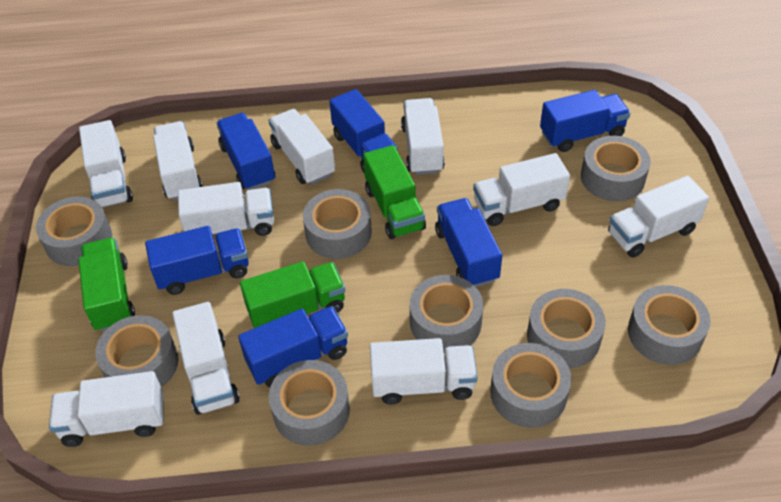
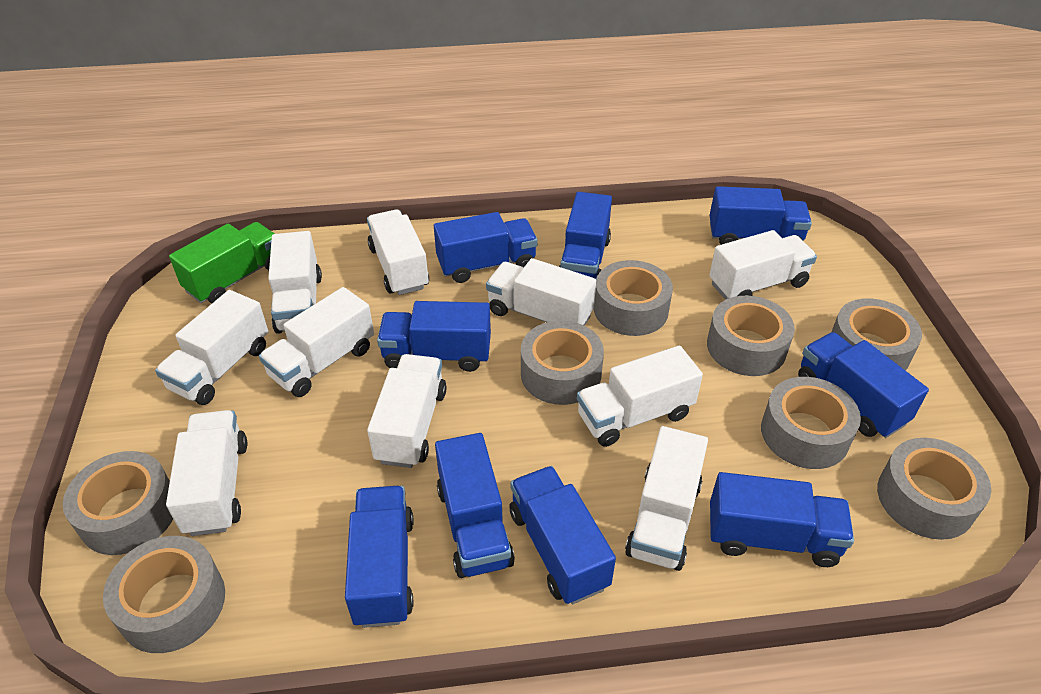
blue truck: 6 -> 9
green truck: 3 -> 1
grey tape: 9 -> 8

